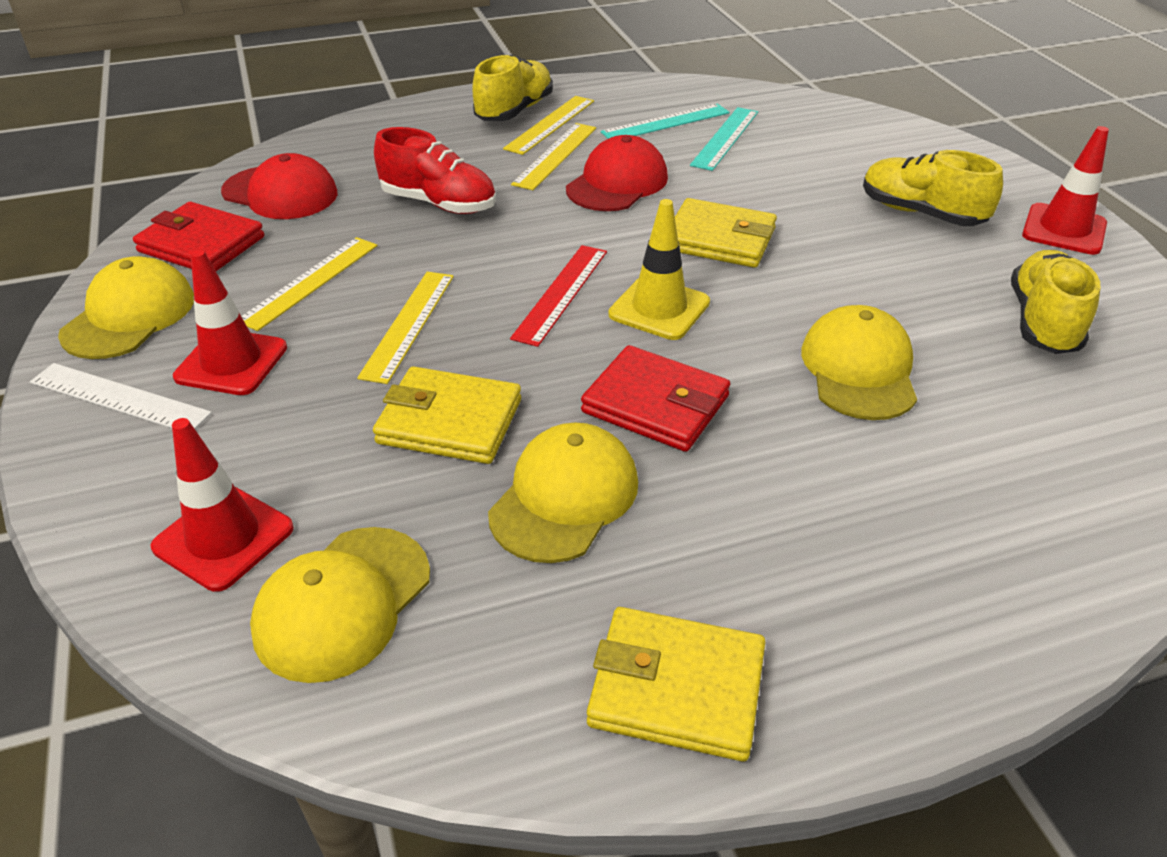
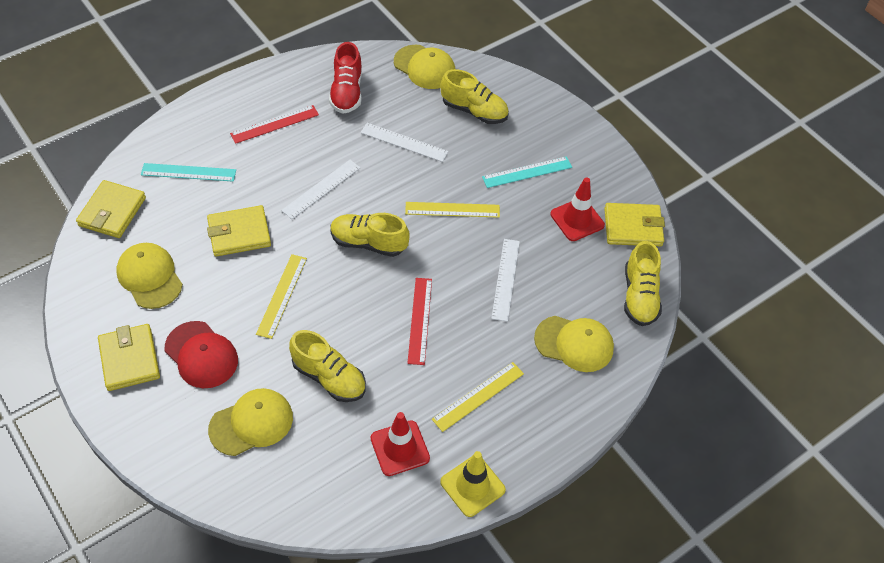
red cap: 2 -> 1
red ruler: 1 -> 2
red traffic cone: 3 -> 2
red wallet: 2 -> 0
white ruler: 1 -> 3
yellow ruler: 4 -> 3
yellow shoe: 3 -> 4
yellow wallet: 3 -> 4

